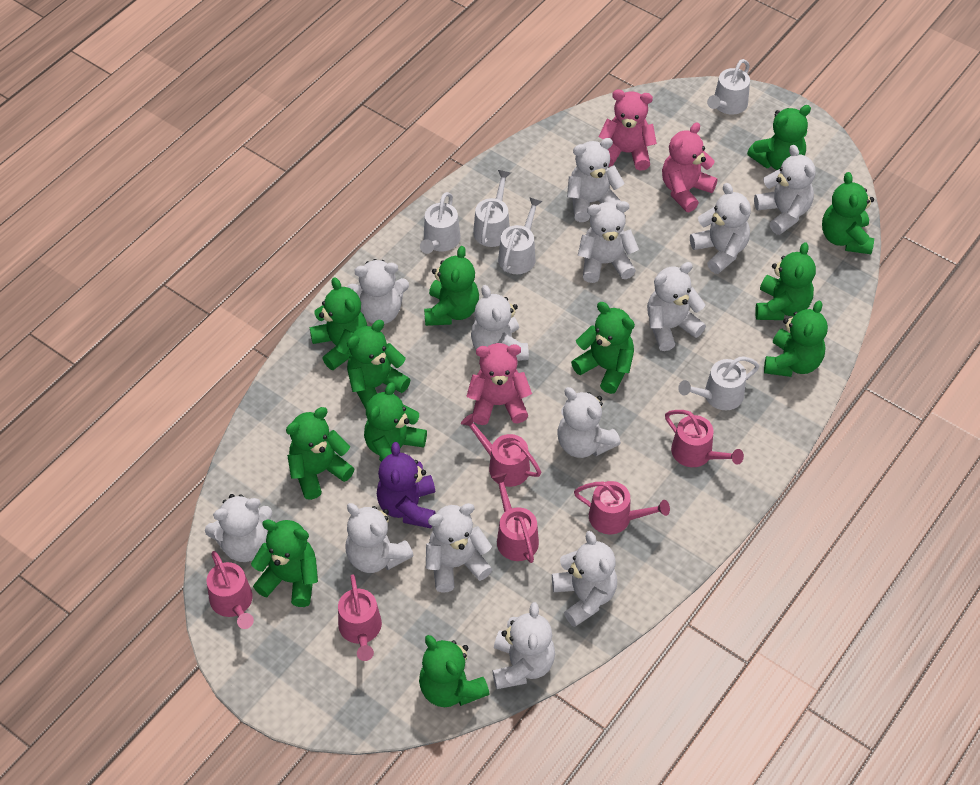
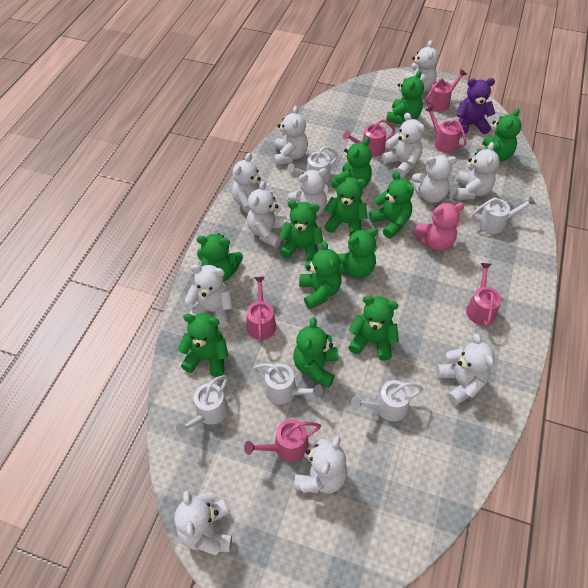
pink teddy bear: 3 -> 1
white teddy bear: 13 -> 12

